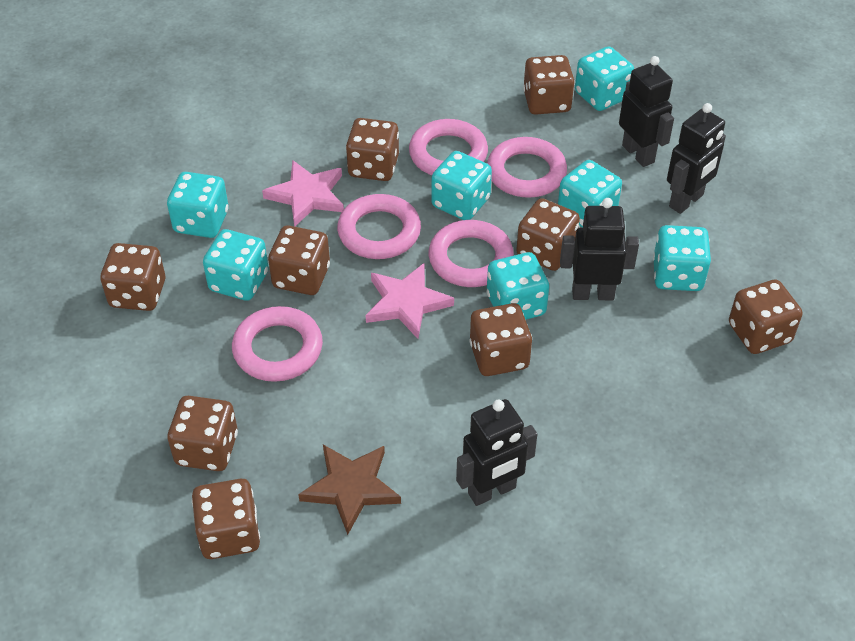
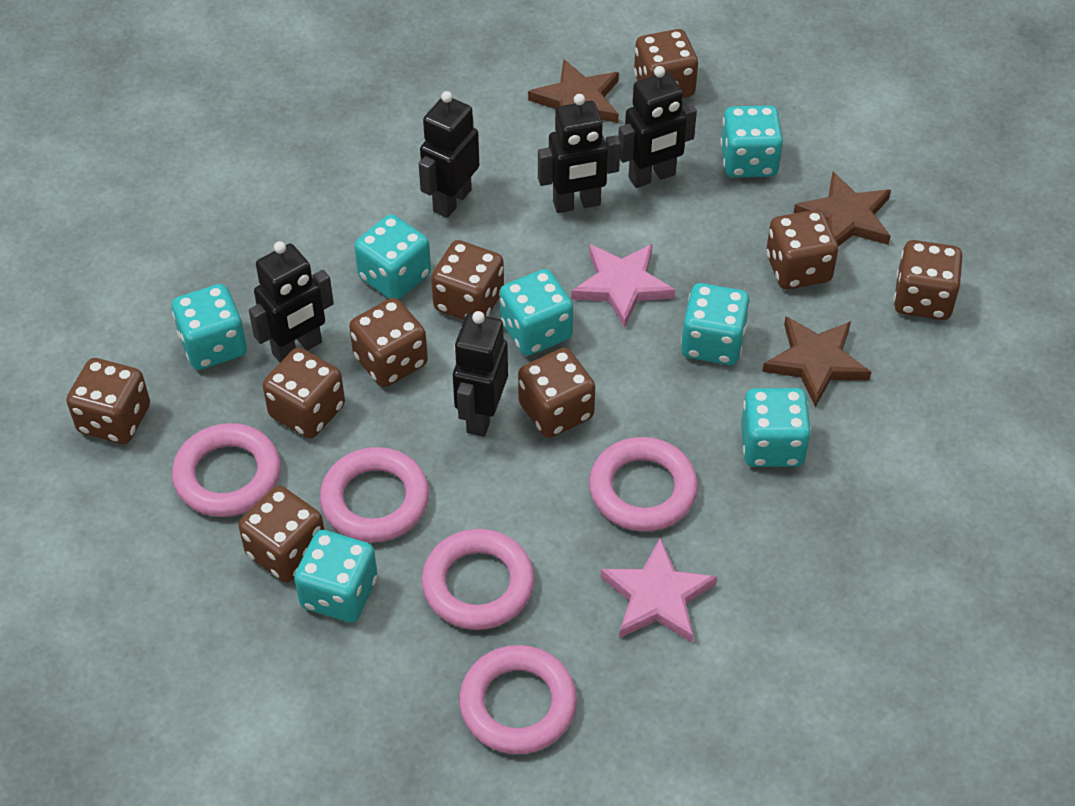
black robot: 4 -> 5
brown star: 1 -> 3

